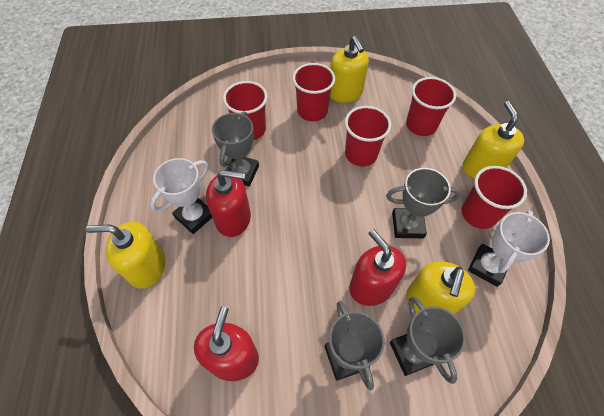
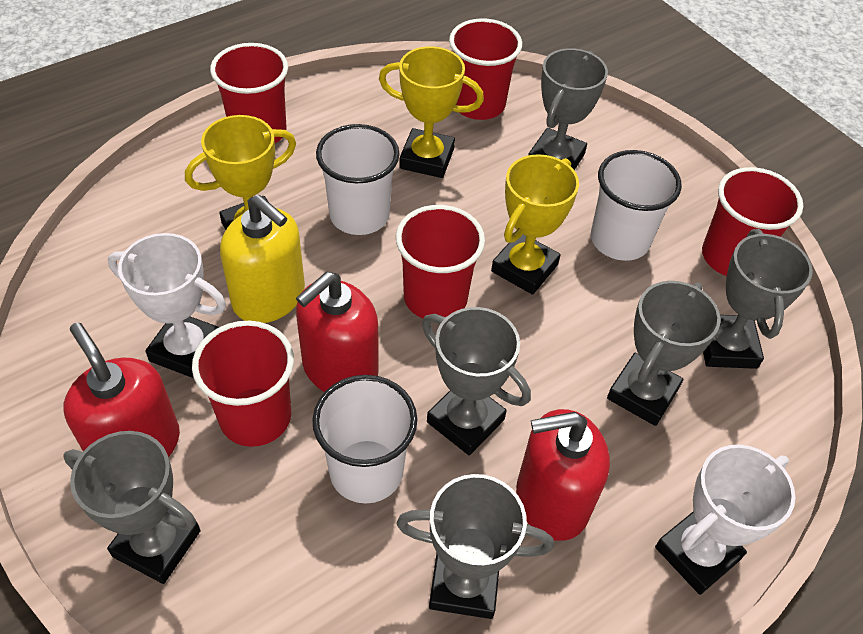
grey trophy: 4 -> 6
white cup: 0 -> 3
yellow soap dispenser: 4 -> 1
yellow trophy: 0 -> 3

